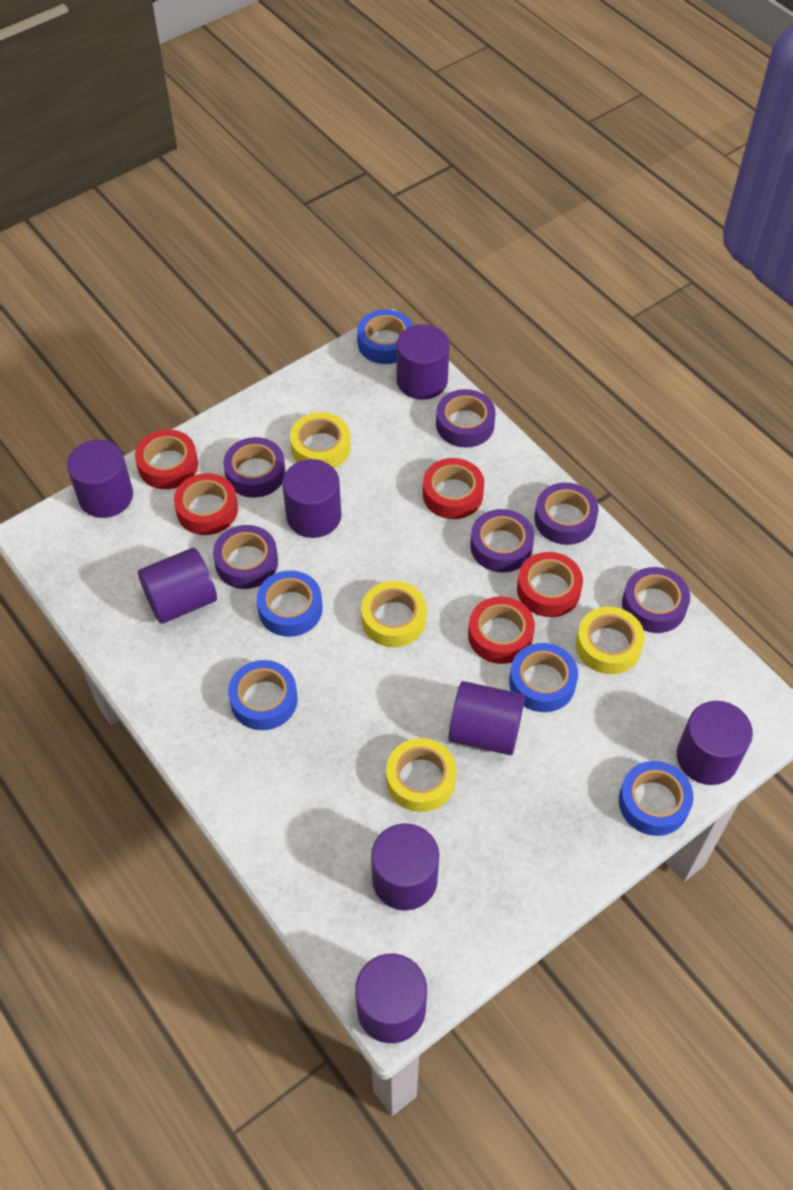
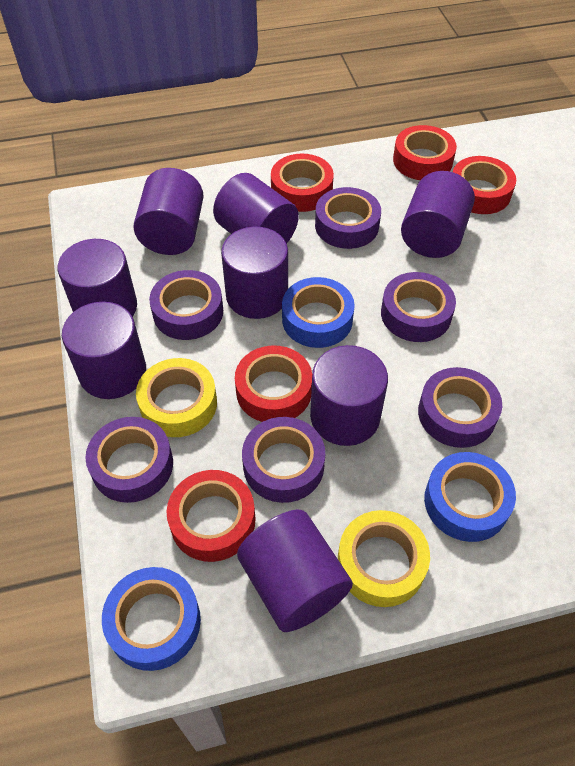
blue tape: 5 -> 3
yellow tape: 4 -> 2

